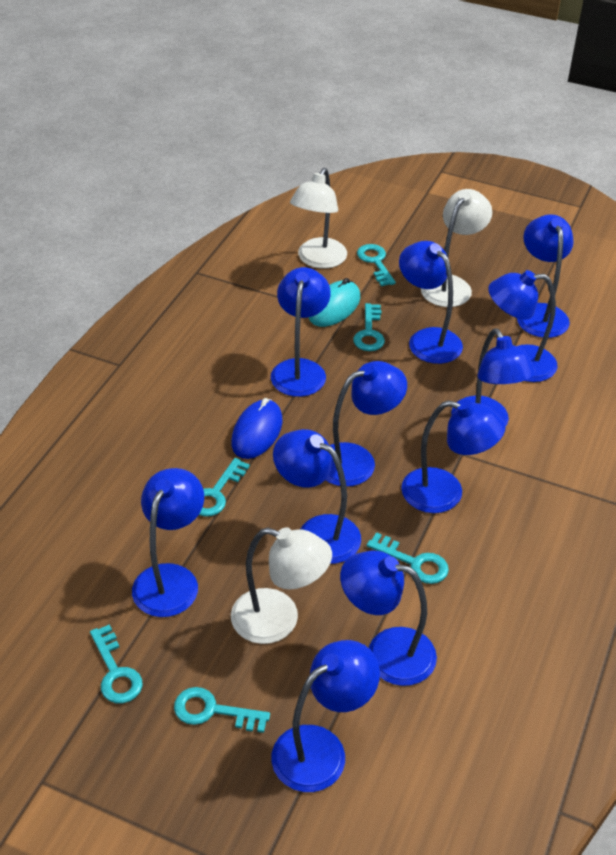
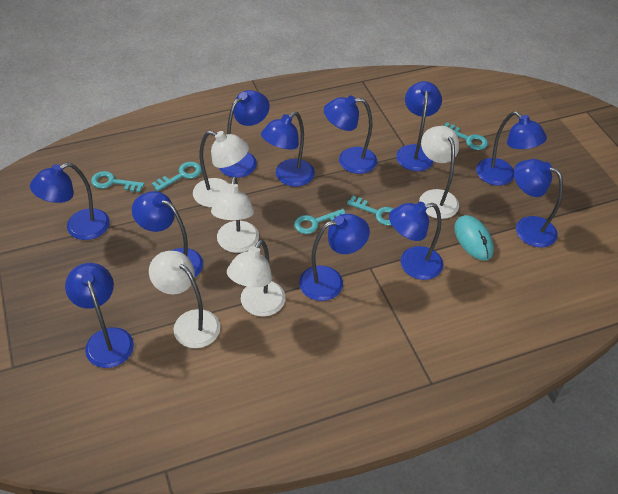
blue mouse: 1 -> 0
turquoise key: 6 -> 5
white lamp: 3 -> 5

